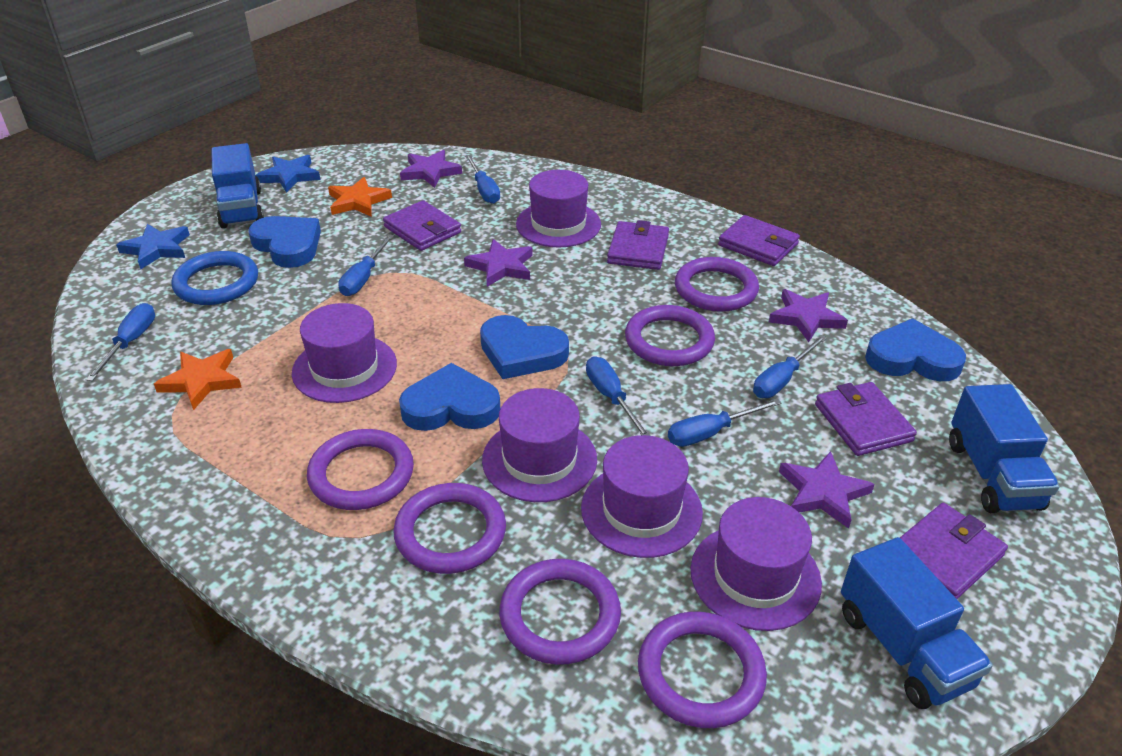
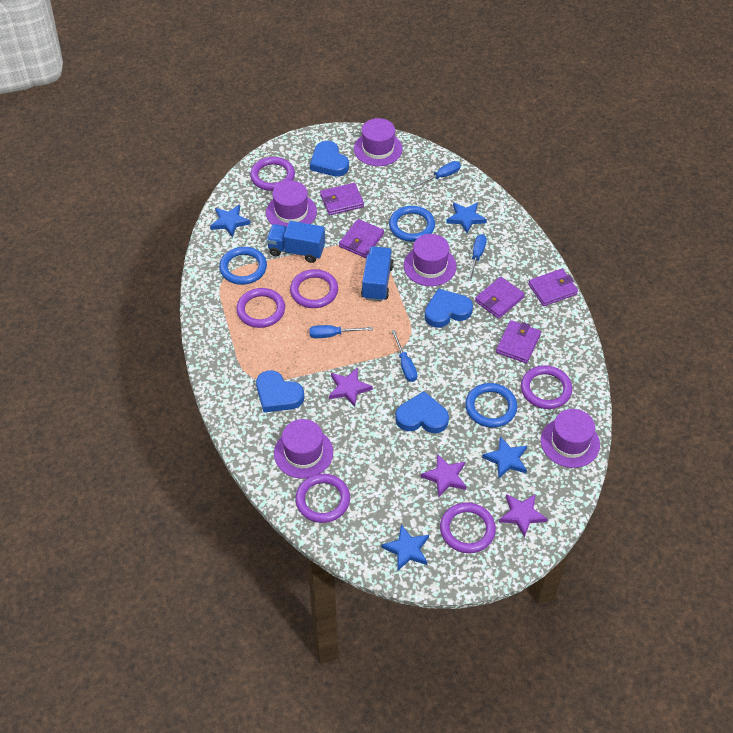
blue ring: 1 -> 3
blue screwdriver: 6 -> 4
blue star: 2 -> 4
blue truck: 3 -> 2
orange star: 2 -> 0
purple star: 4 -> 3

